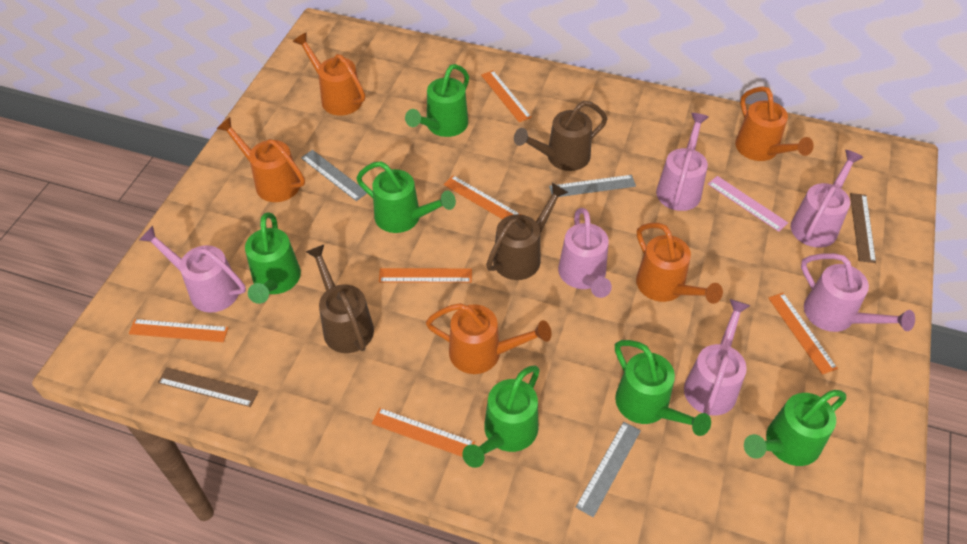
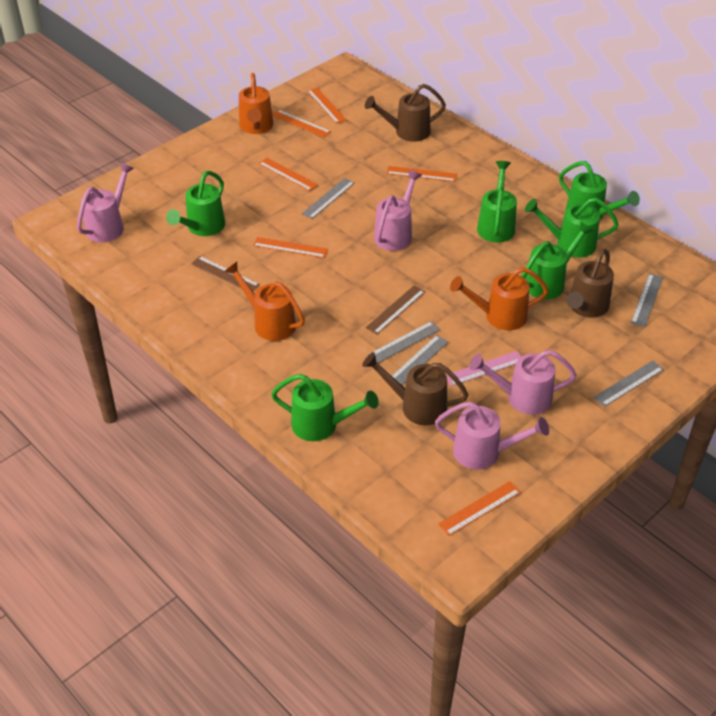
grey ruler: 3 -> 5
orange watering can: 5 -> 3
pink watering can: 6 -> 4

